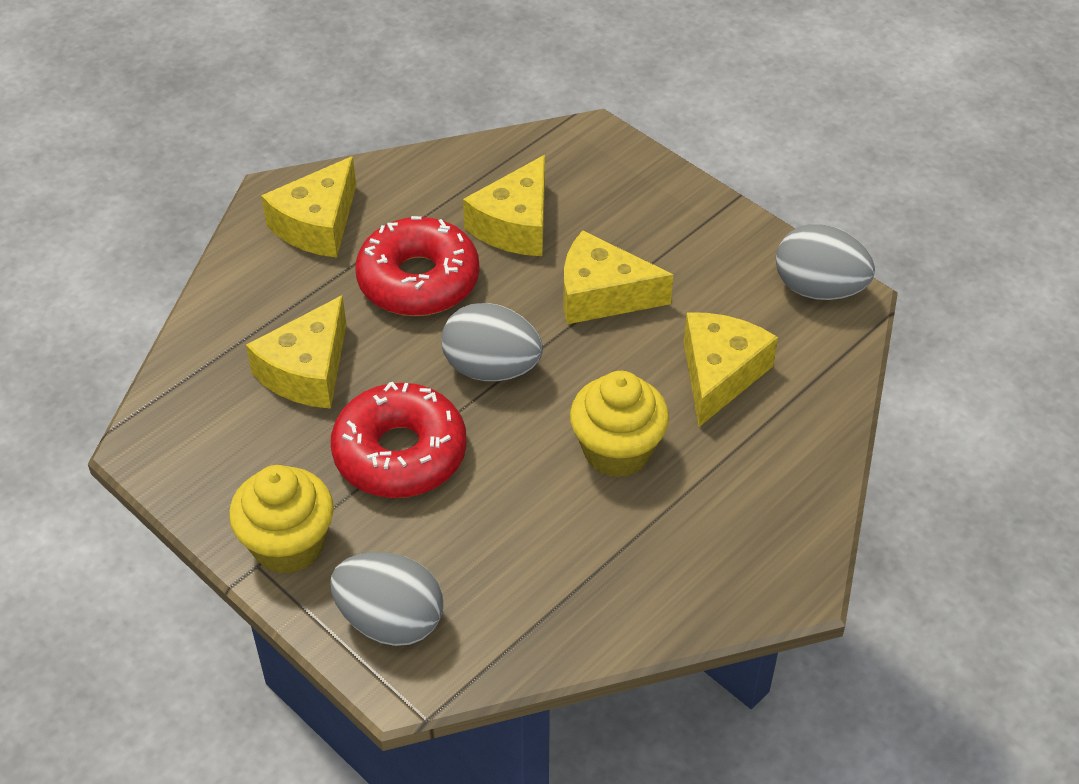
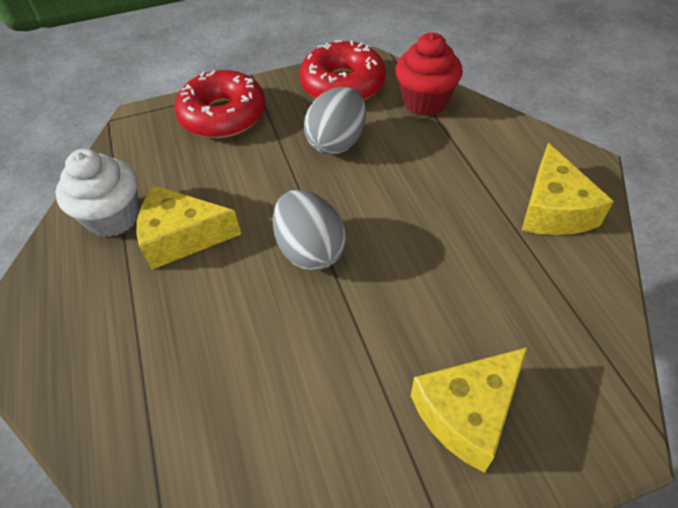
grey egg: 3 -> 2
red cupcake: 0 -> 1
white cupcake: 0 -> 1
yellow cheese: 5 -> 3
yellow cupcake: 2 -> 0

